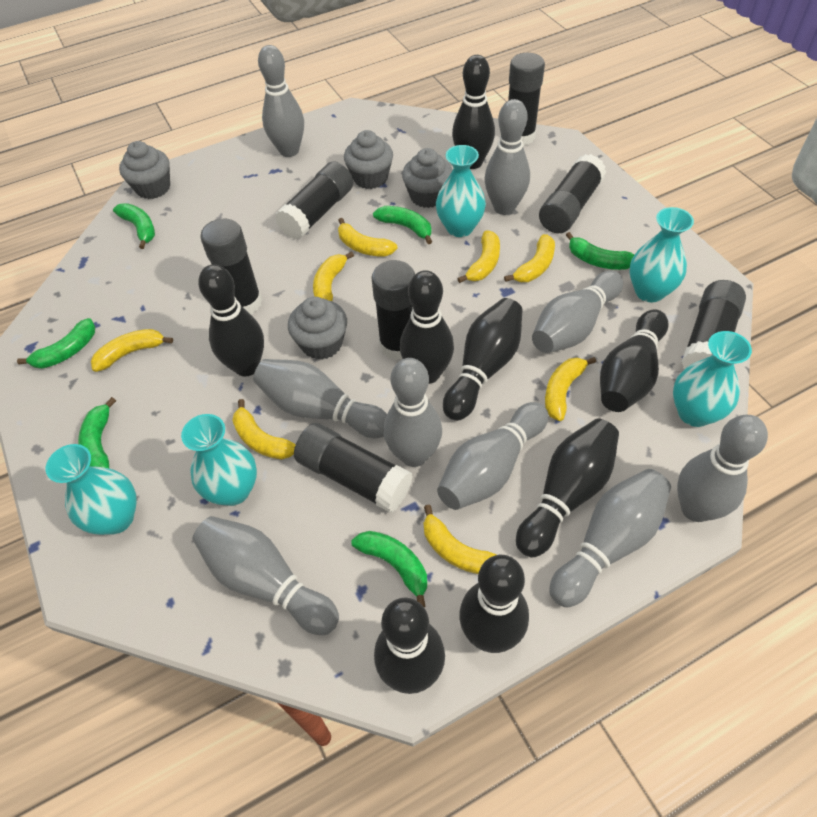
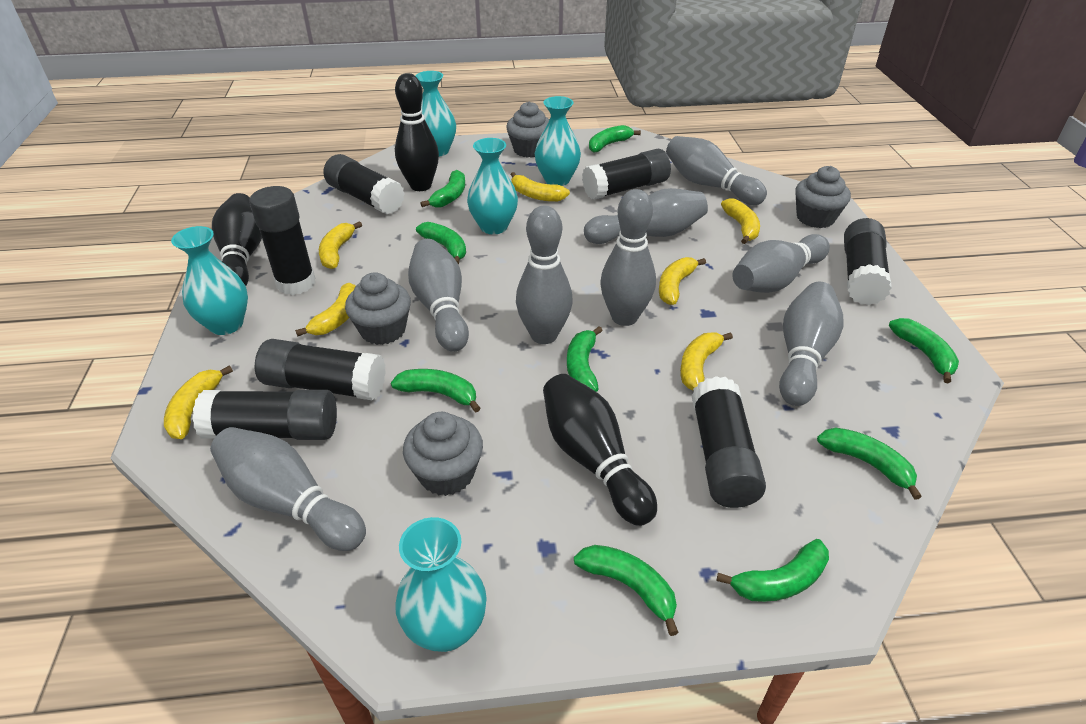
black bowling pin: 8 -> 3
green banana: 6 -> 9
grey bowling pin: 9 -> 8
yellow banana: 8 -> 7

